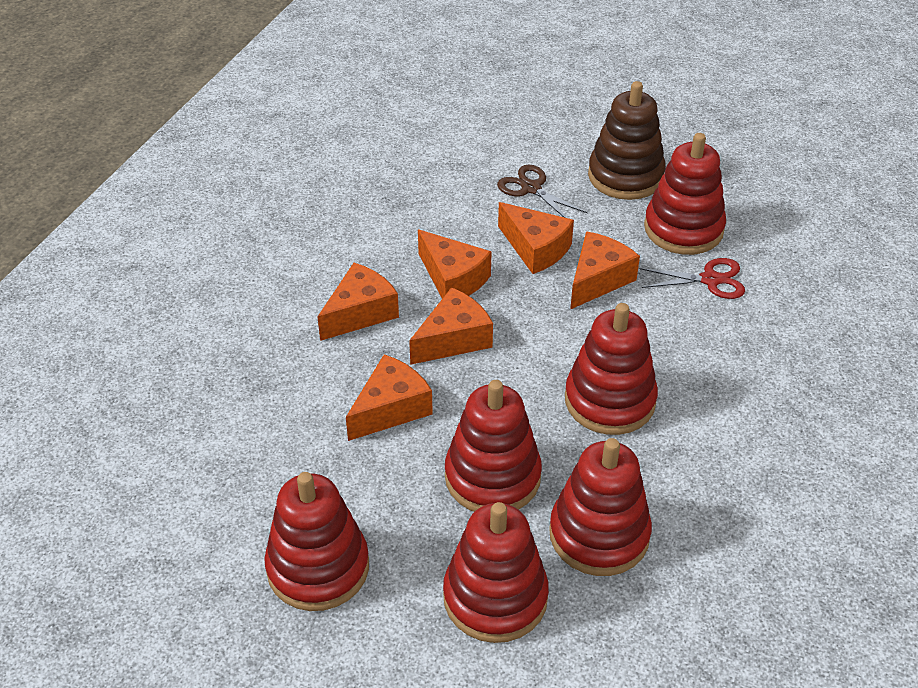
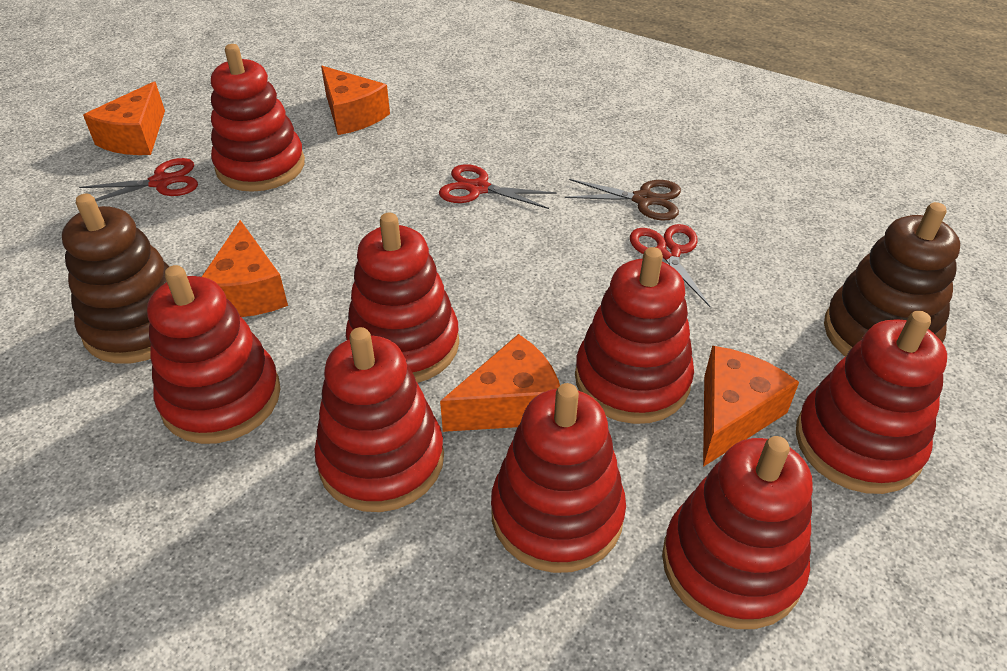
brown stacking toy: 1 -> 2
orange cheese: 6 -> 5
red scissors: 1 -> 3
red stacking toy: 6 -> 8

